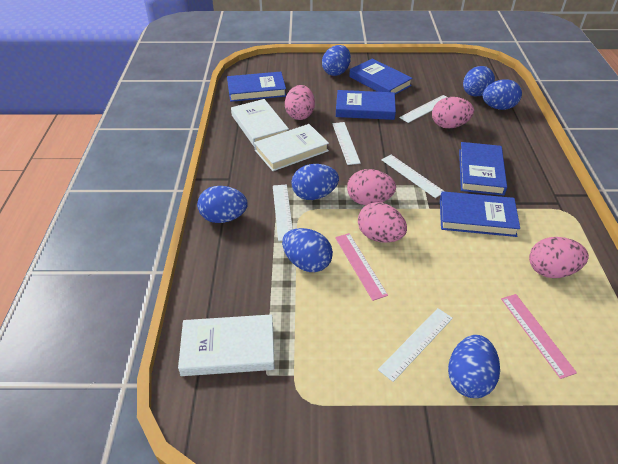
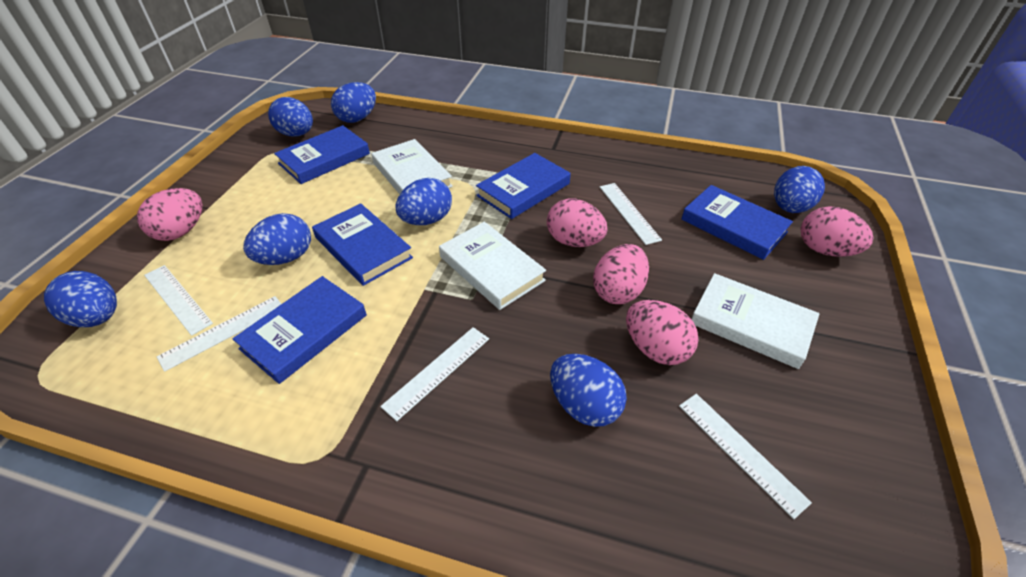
pink ruler: 2 -> 0

